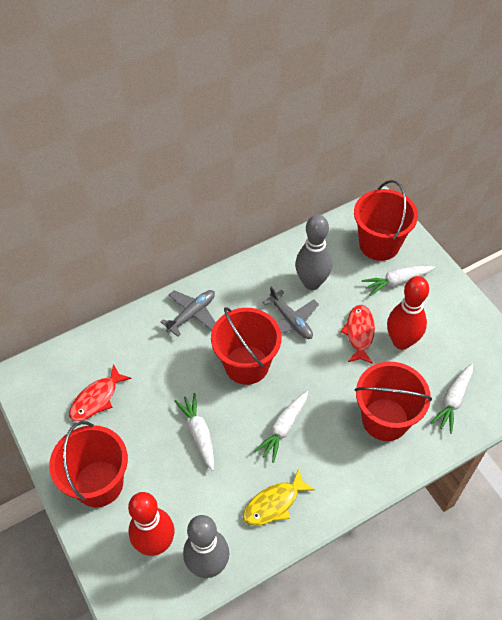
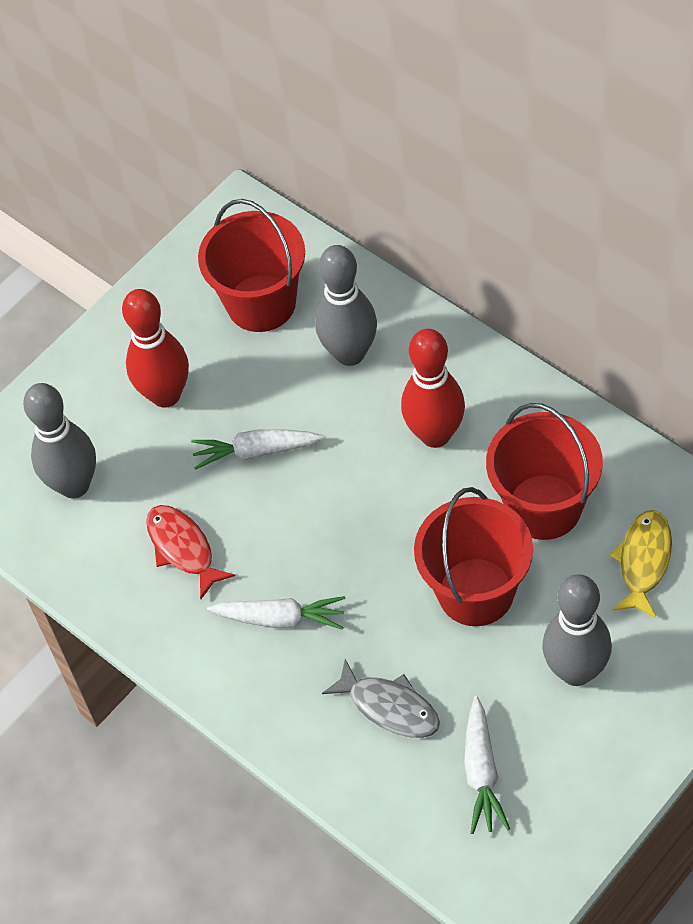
grey bowling pin: 2 -> 3
grey fish: 0 -> 1
grey plane: 2 -> 0
red bucket: 4 -> 3
red fish: 2 -> 1
white carrot: 4 -> 3

